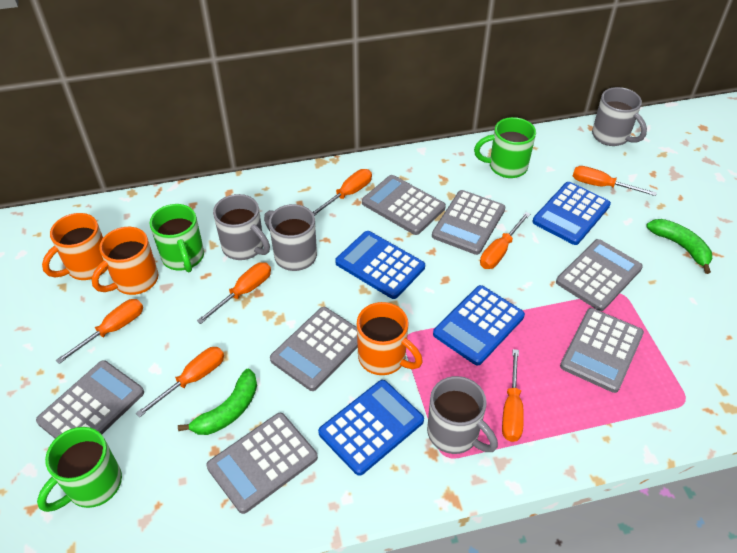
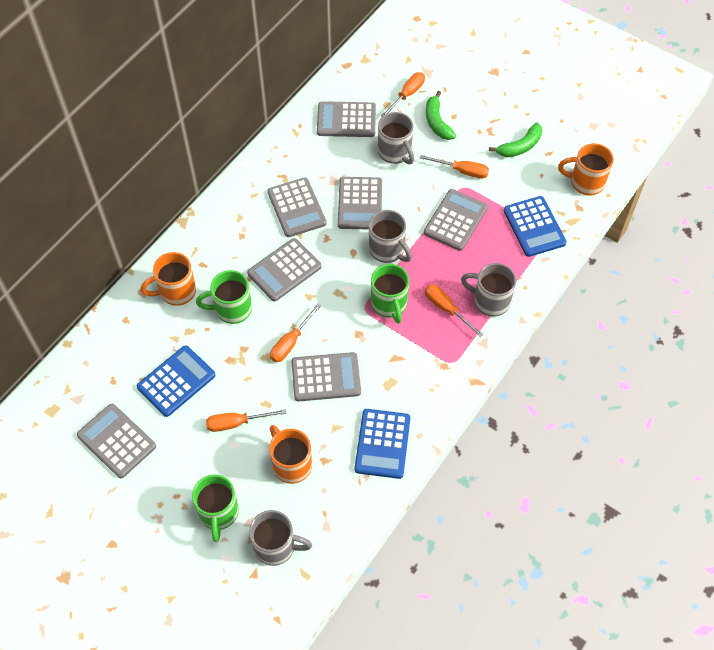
blue calculator: 4 -> 3
orange screwdriver: 7 -> 5

